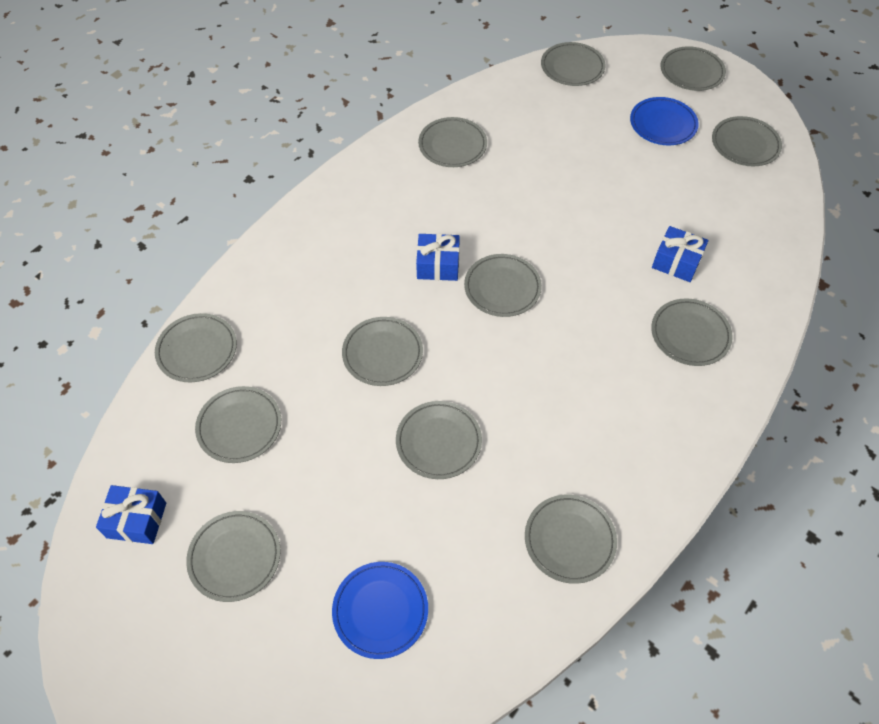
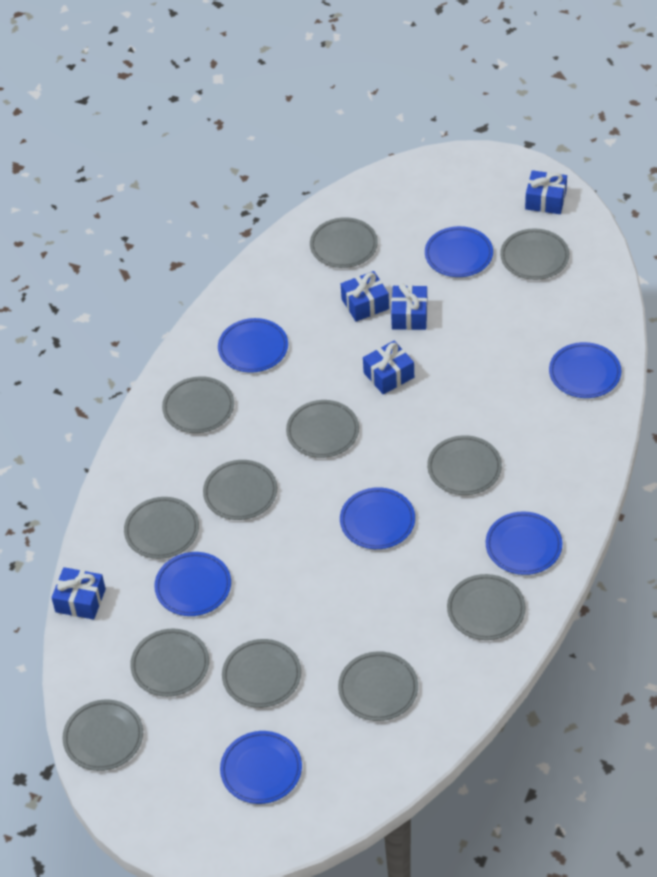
blue gift: 3 -> 5
blue plate: 2 -> 7

